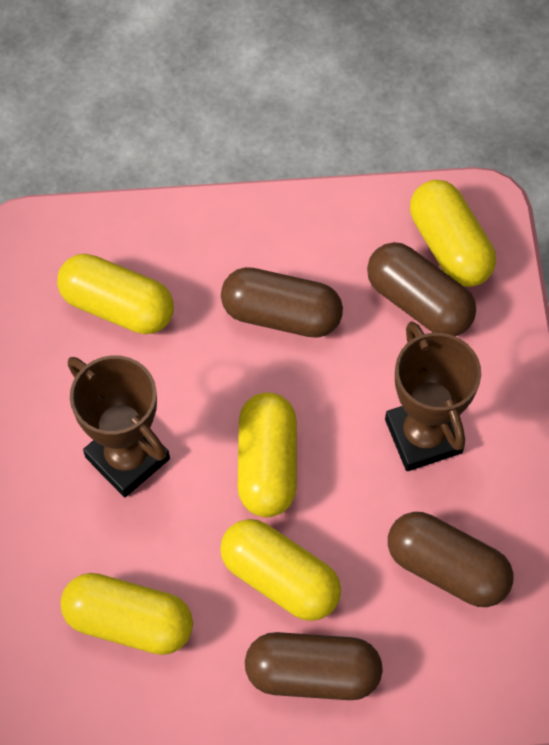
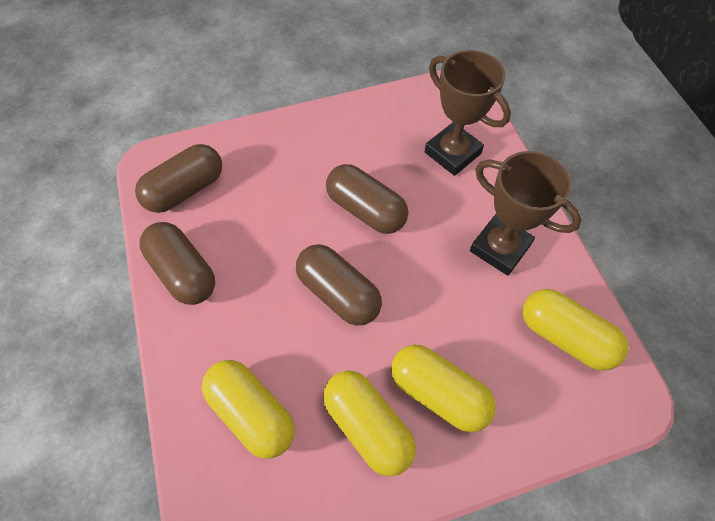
yellow capsule: 5 -> 4

